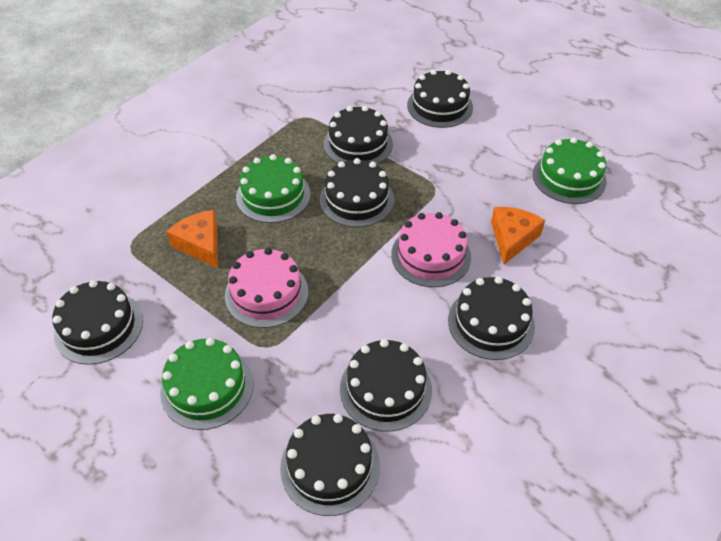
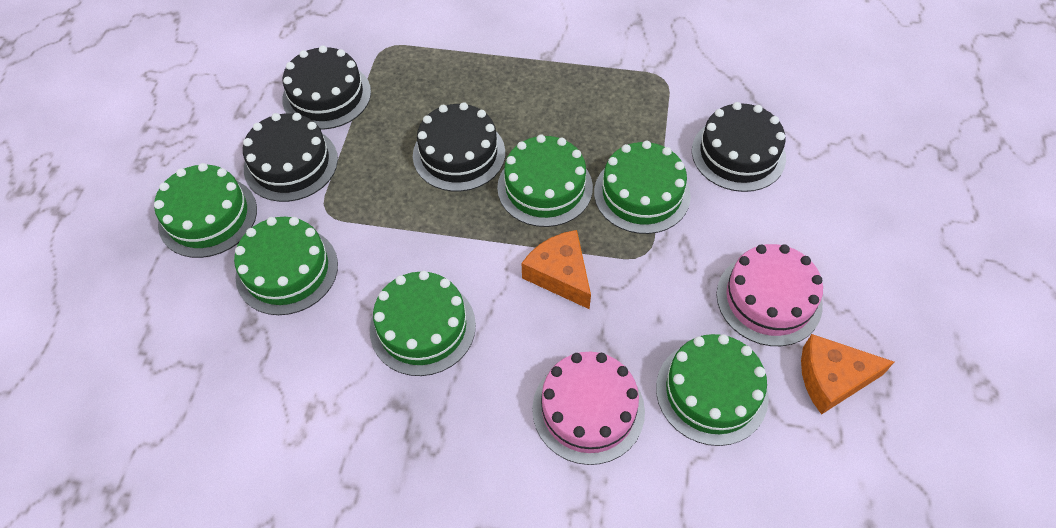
black cake: 7 -> 4
green cake: 3 -> 6

